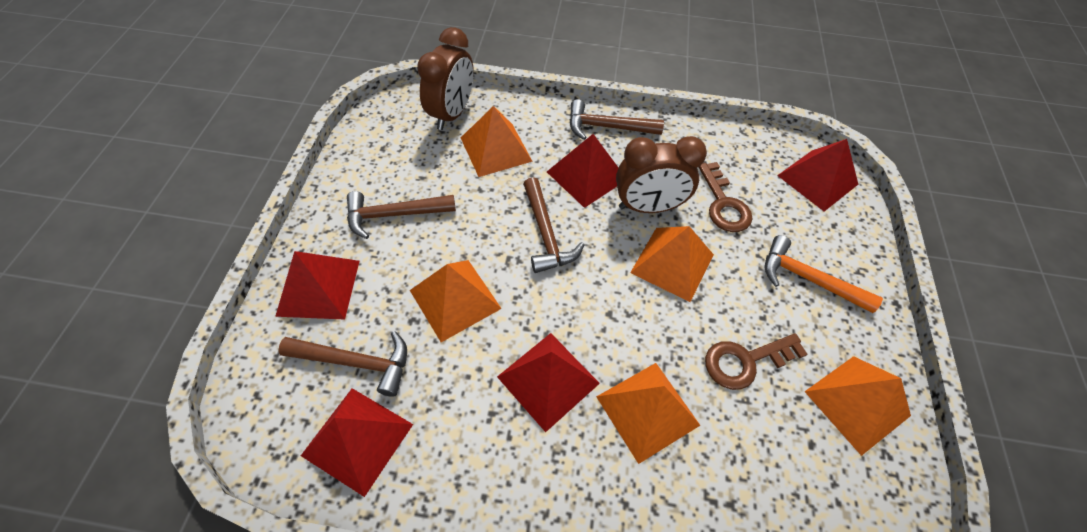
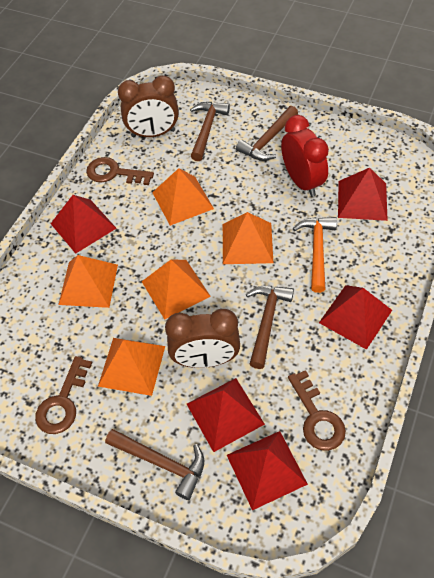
brown key: 2 -> 3
red clock: 0 -> 1

